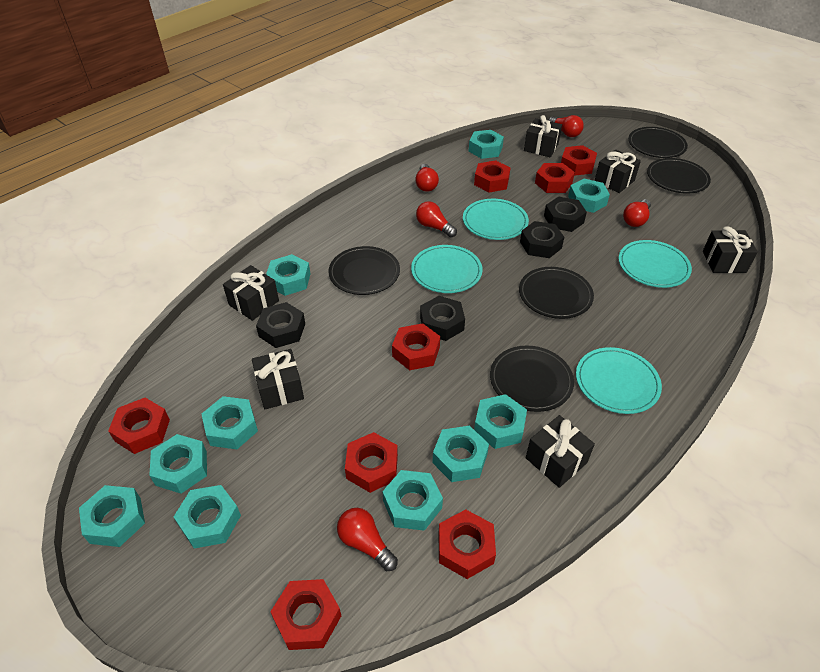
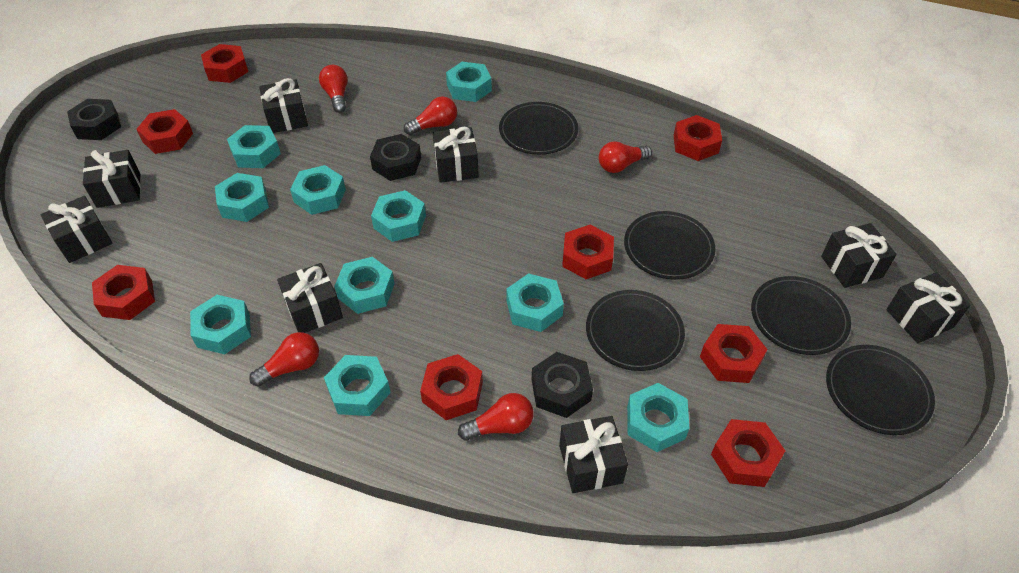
black gift: 6 -> 8
black nut: 4 -> 3
turquoise plate: 4 -> 0

